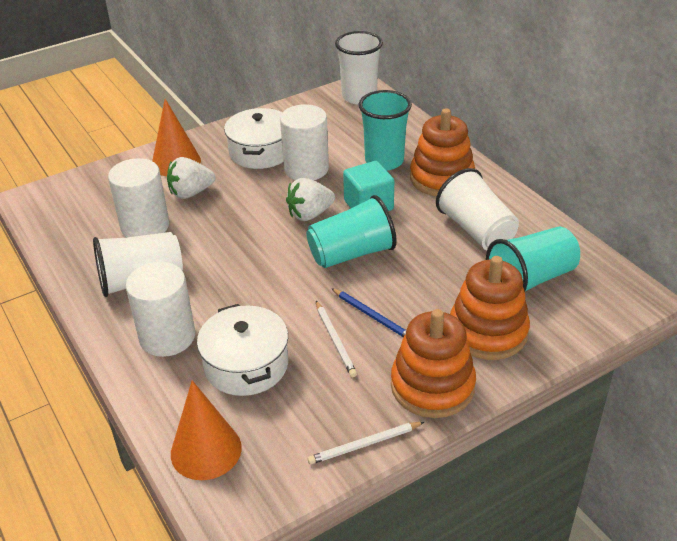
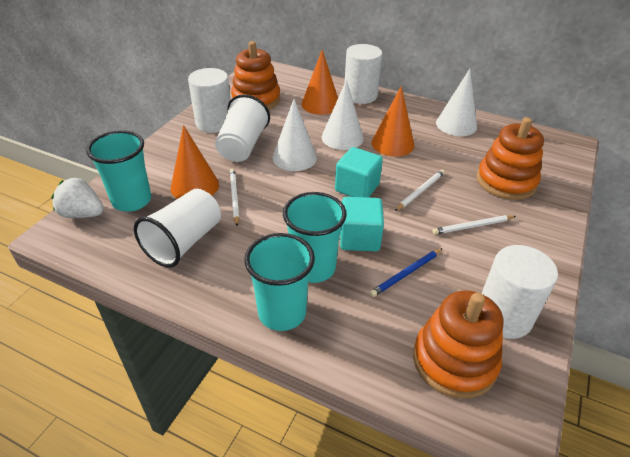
orange cone: 2 -> 3
turquoise cube: 1 -> 2
white cone: 0 -> 3
white cup: 3 -> 2
white pencil: 2 -> 3
white pot: 2 -> 0
white strawberry: 2 -> 1

